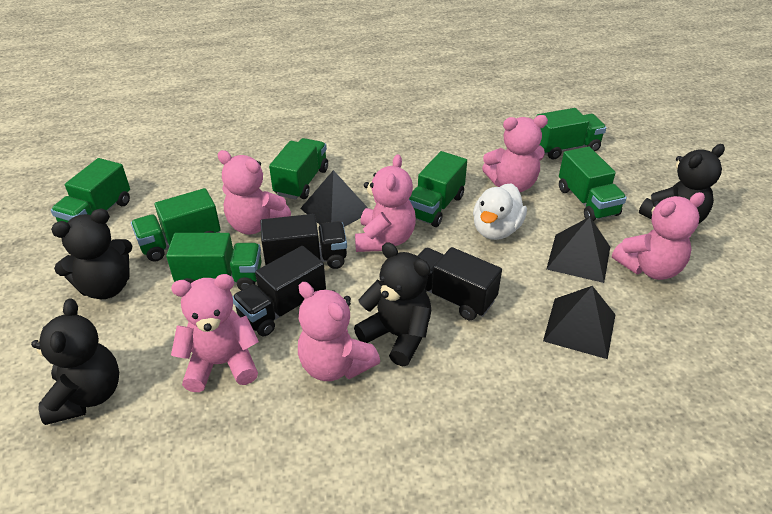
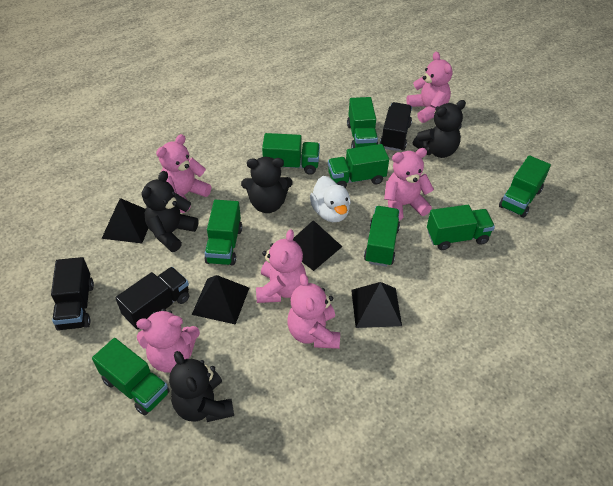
black pyramid: 3 -> 4
green truck: 7 -> 8

